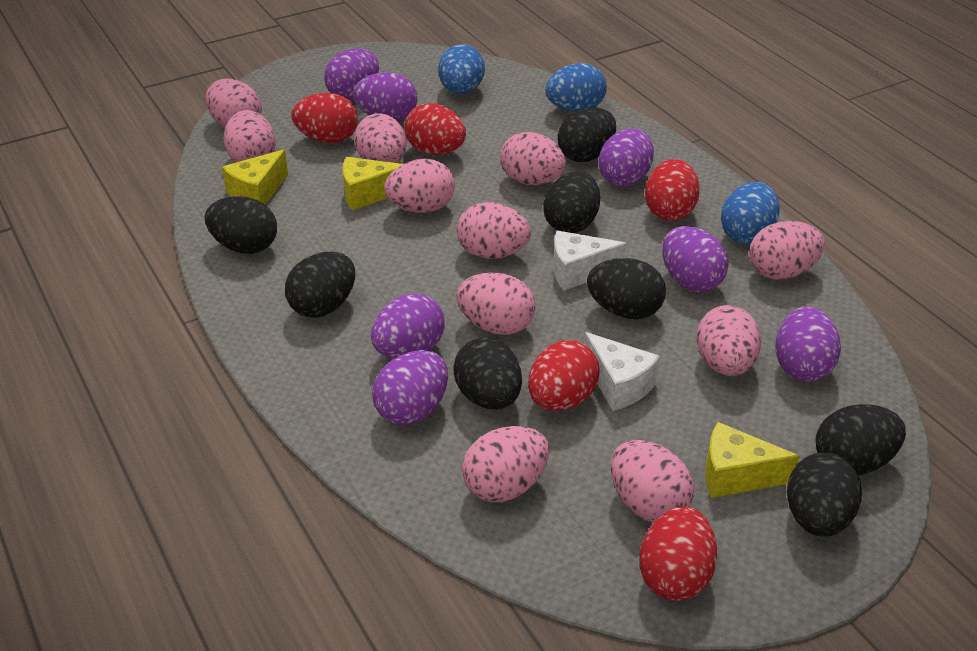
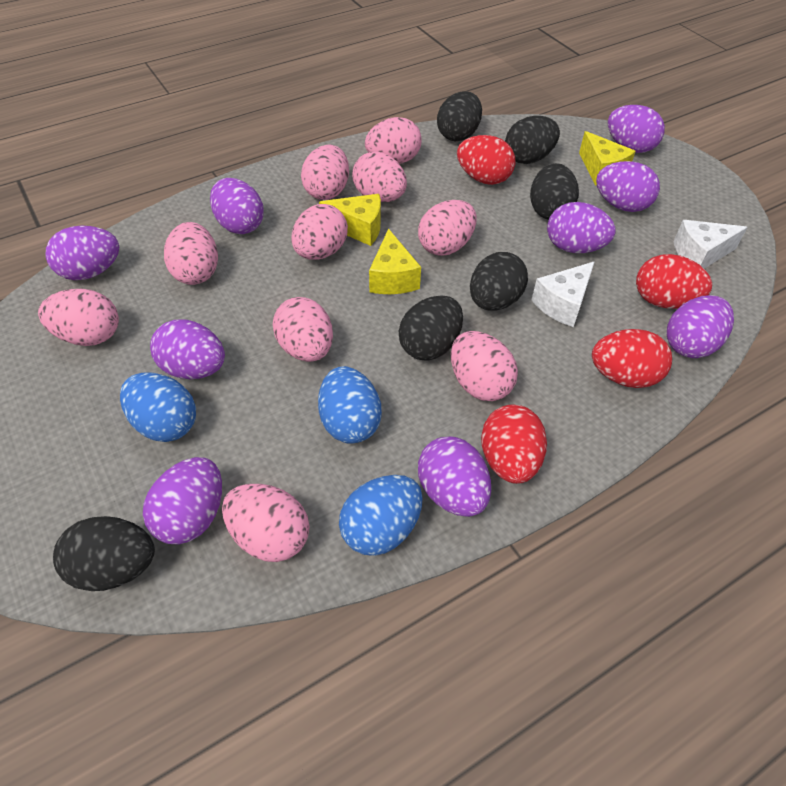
black egg: 8 -> 6
pink egg: 11 -> 10
purple egg: 7 -> 9
red egg: 5 -> 4

